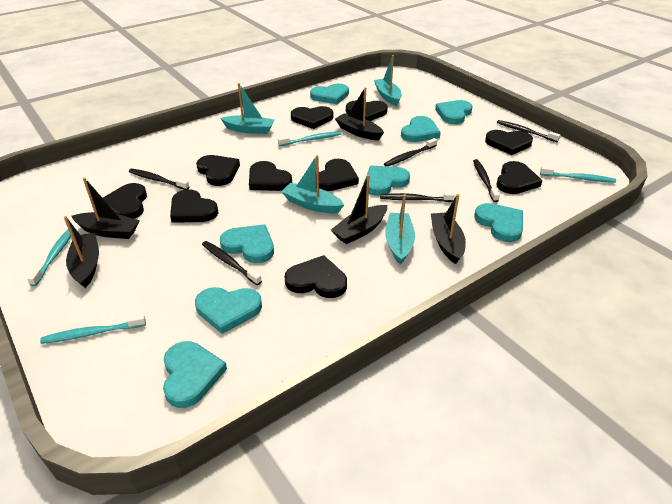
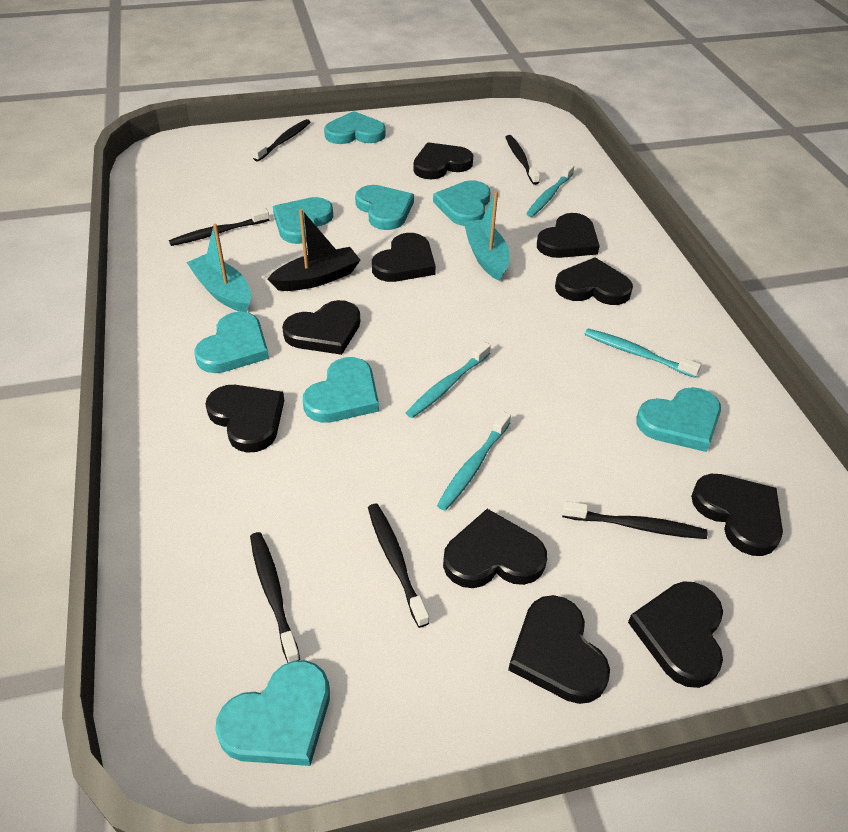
black boat: 5 -> 1
turquoise boat: 4 -> 2

